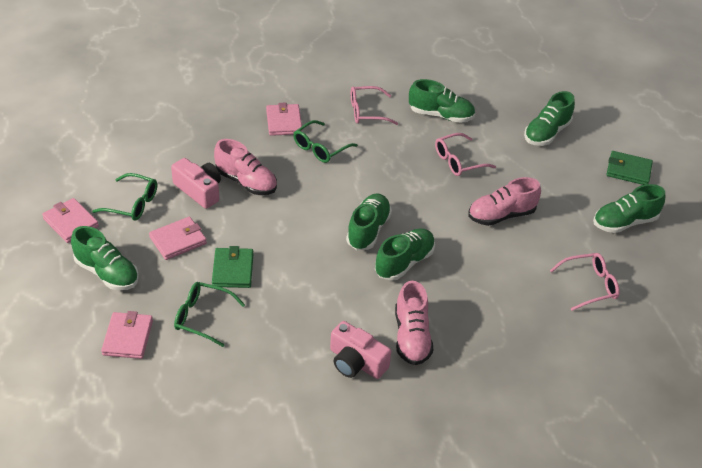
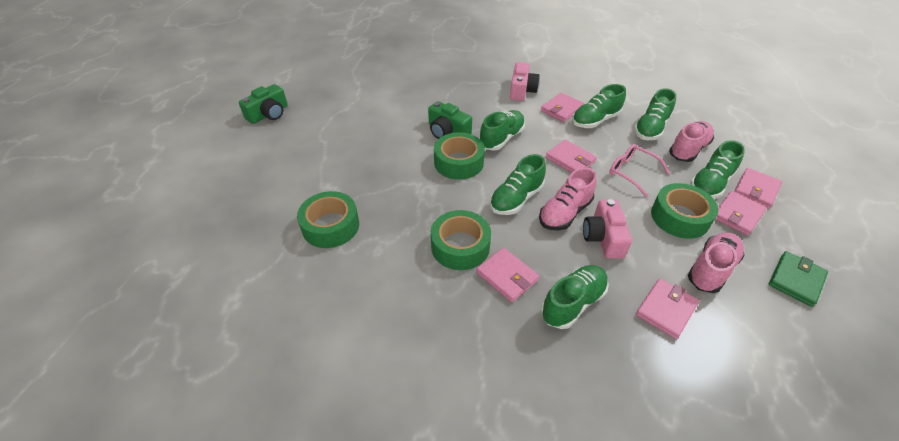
green camera: 0 -> 2
green glasses: 3 -> 0
green tape: 0 -> 4
green wallet: 2 -> 1
pink glasses: 3 -> 1
pink wallet: 4 -> 6

